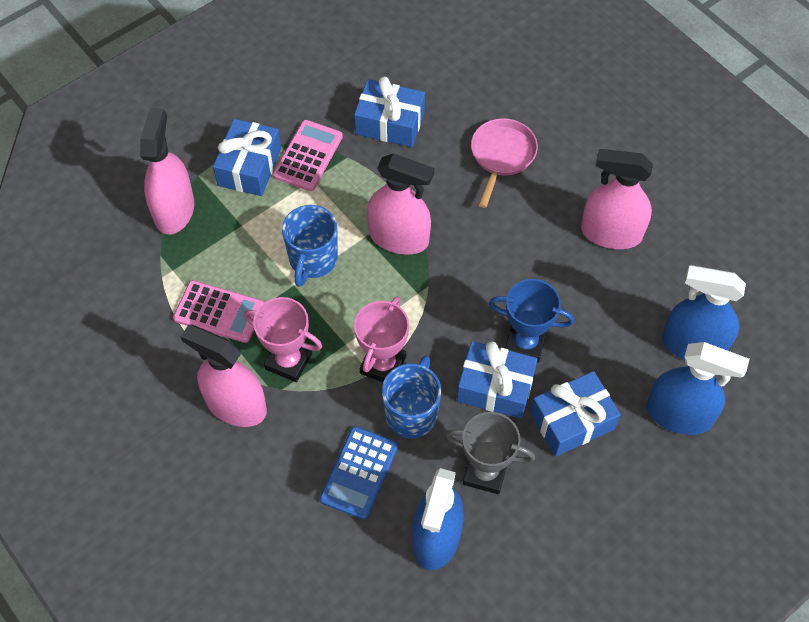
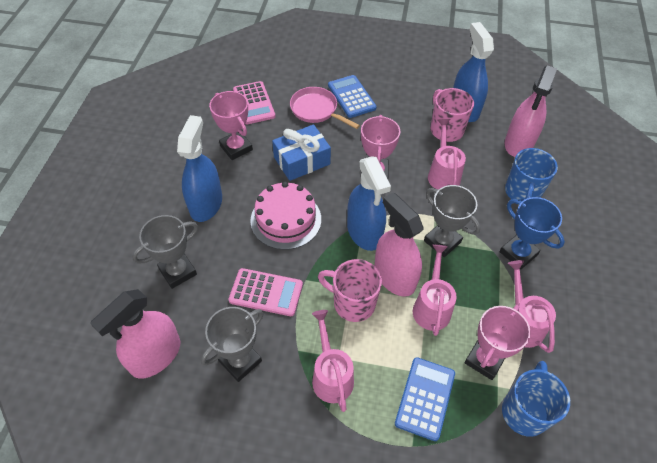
blue calculator: 1 -> 2
blue gift: 4 -> 1
grey trophy: 1 -> 3
pink cake: 0 -> 1
pink mug: 0 -> 2
pink spray bottle: 4 -> 3
pink trophy: 2 -> 3
pink watering can: 0 -> 4

